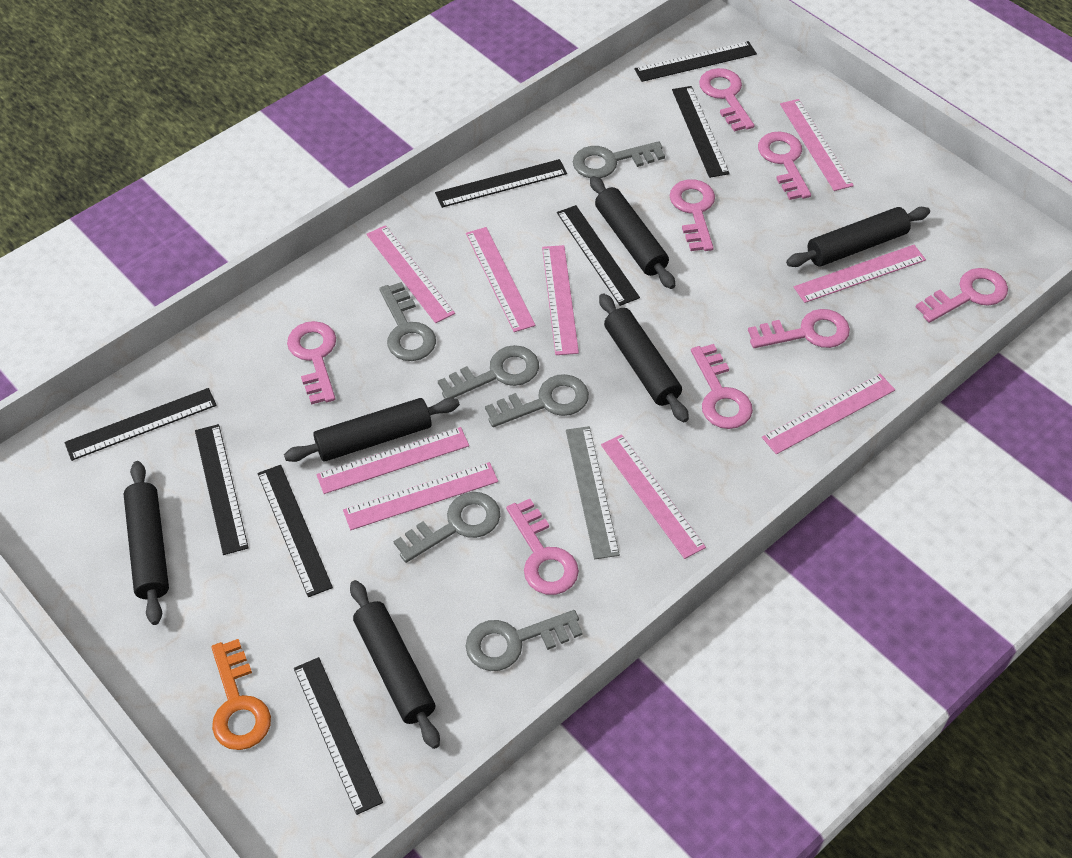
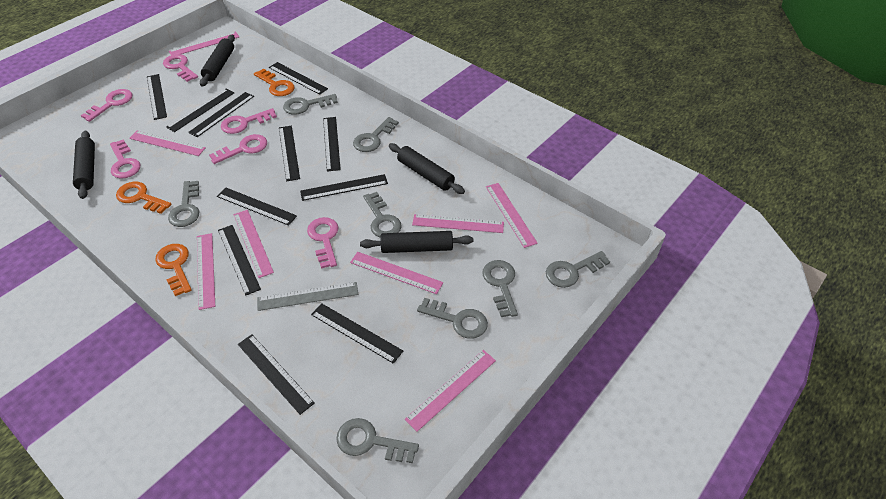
black rolling pin: 6 -> 4
black ruler: 8 -> 11
grey key: 6 -> 8
orange key: 1 -> 3
pink key: 8 -> 6
pink ruler: 9 -> 8

